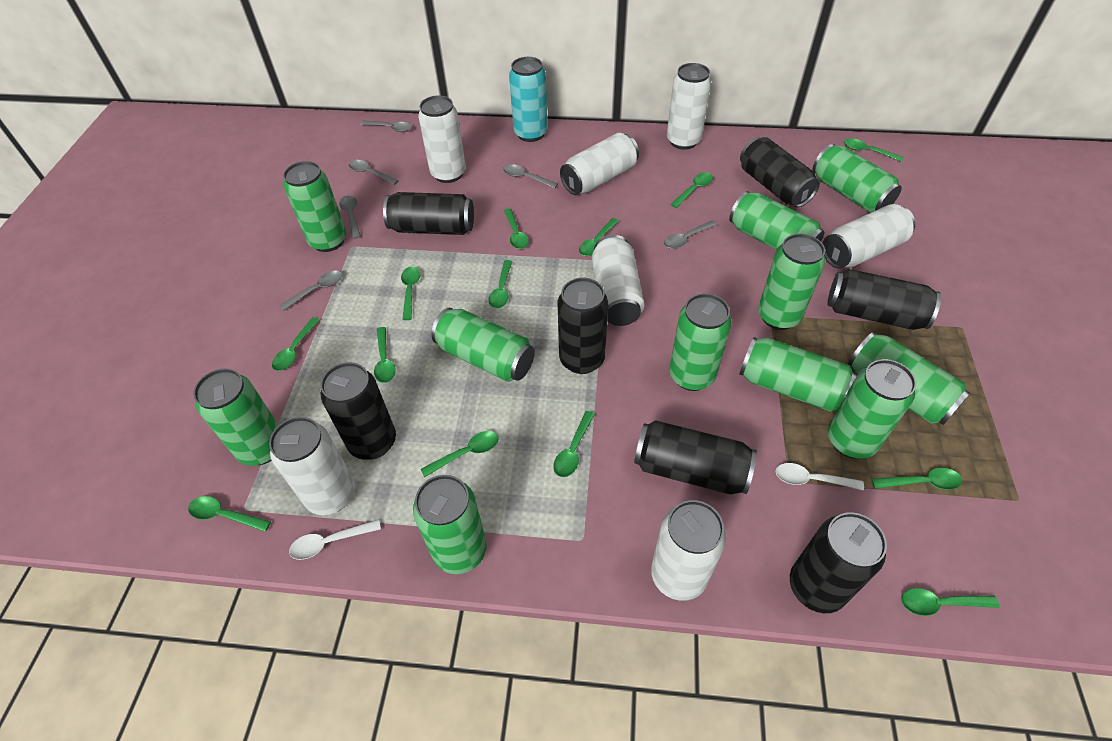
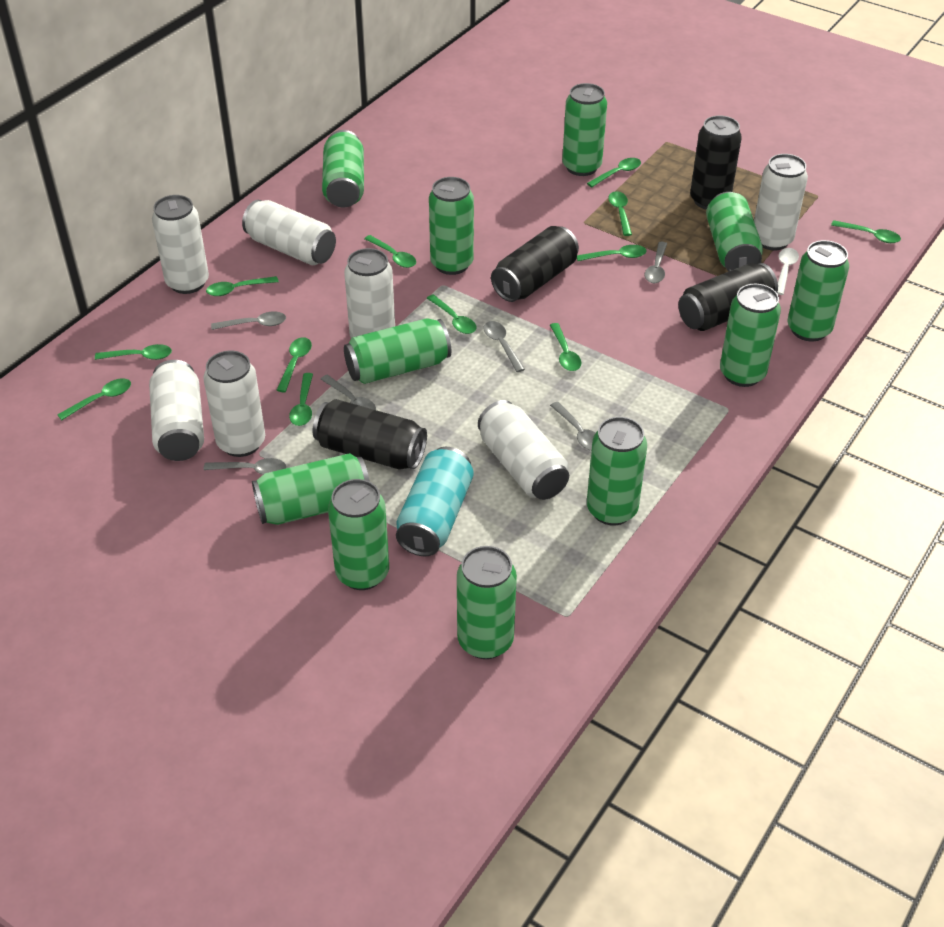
black can: 7 -> 4
green spoon: 13 -> 12
white spoon: 2 -> 1

